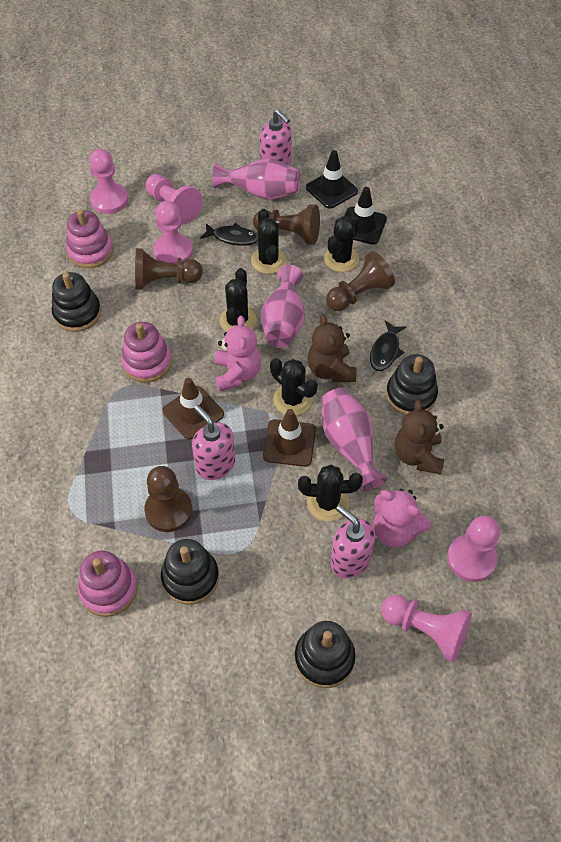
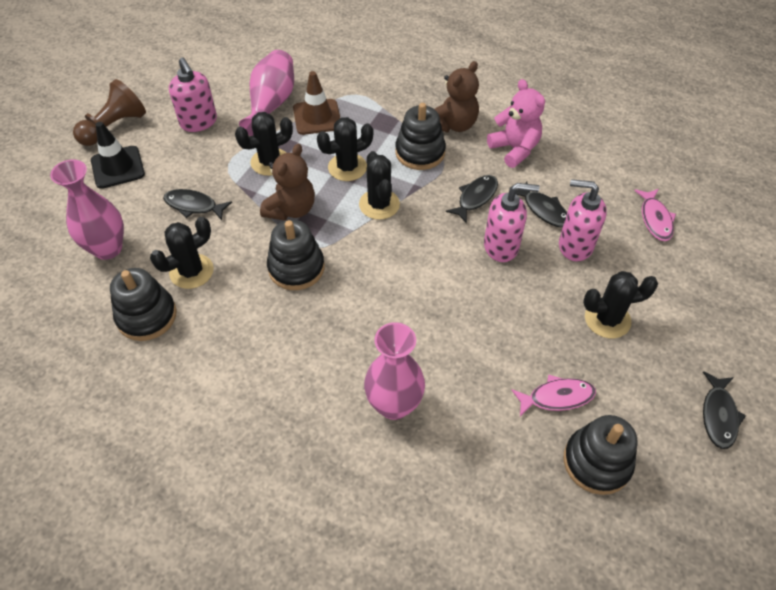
black fish: 2 -> 4
black traffic cone: 2 -> 1
brown pawn: 4 -> 1
brown traffic cone: 2 -> 1
pink fish: 0 -> 2
pink pawn: 5 -> 0
pink stacking toy: 3 -> 0
pink teddy bear: 2 -> 1

